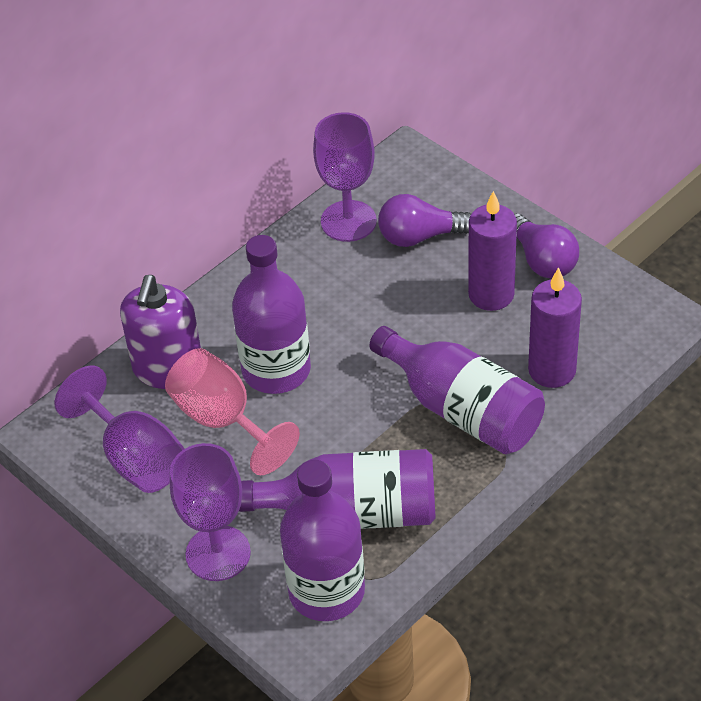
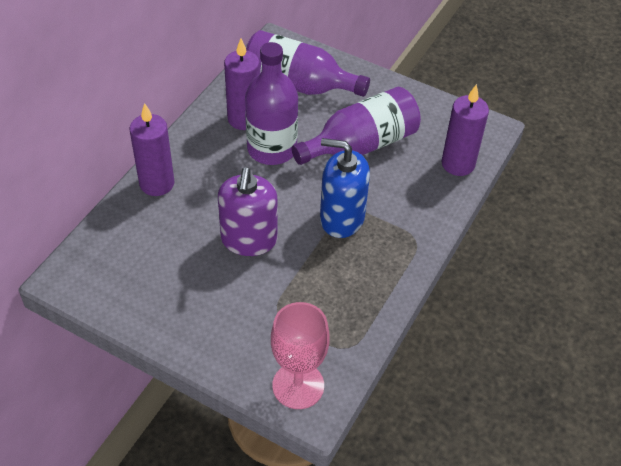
blue soap dispenser: 0 -> 1
purple bottle: 4 -> 3
purple candle: 2 -> 3
purple goblet: 3 -> 0
purple light bulb: 2 -> 0

